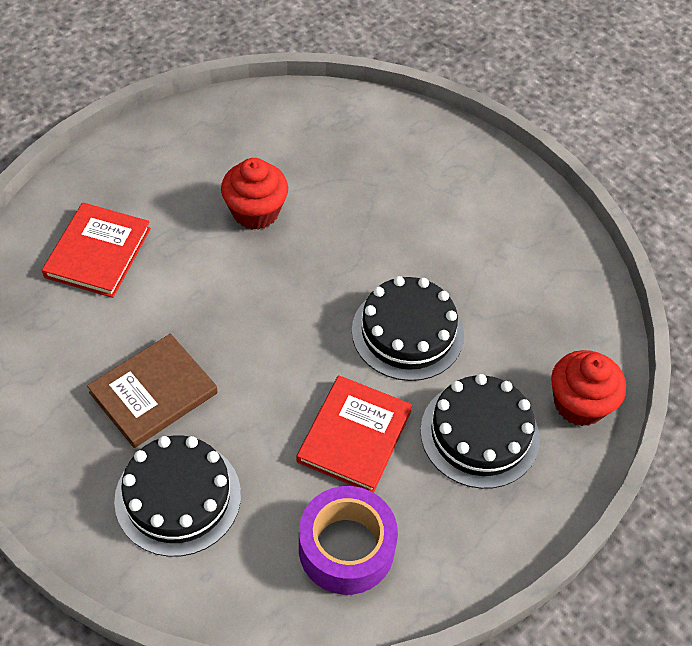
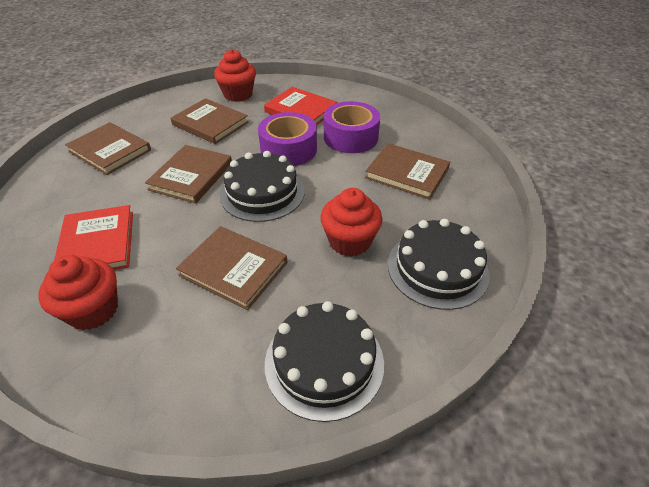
brown book: 1 -> 5
purple tape: 1 -> 2
red cupcake: 2 -> 3

